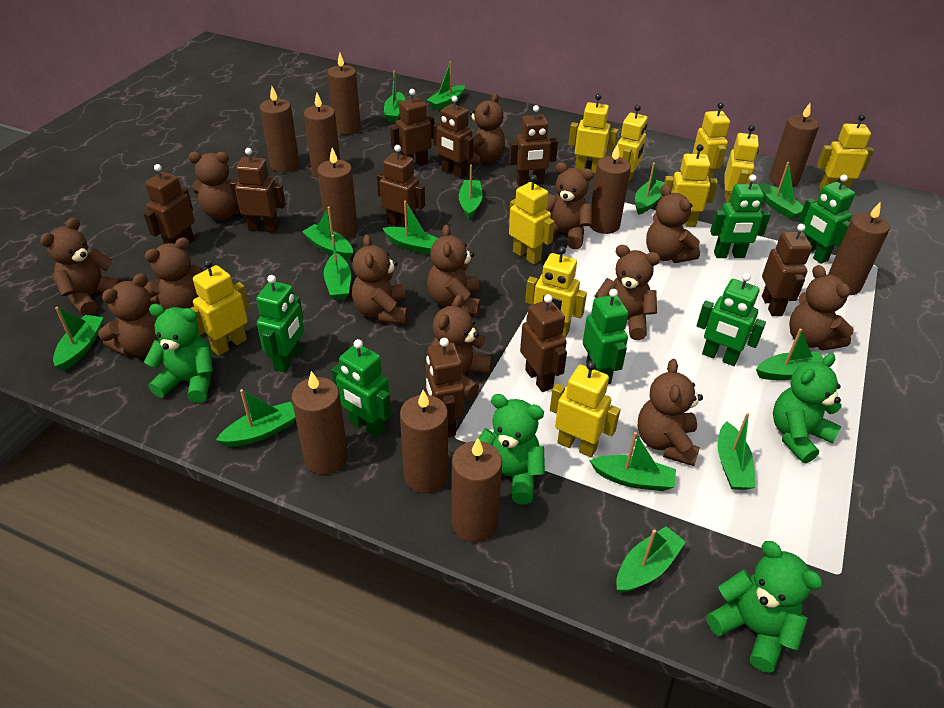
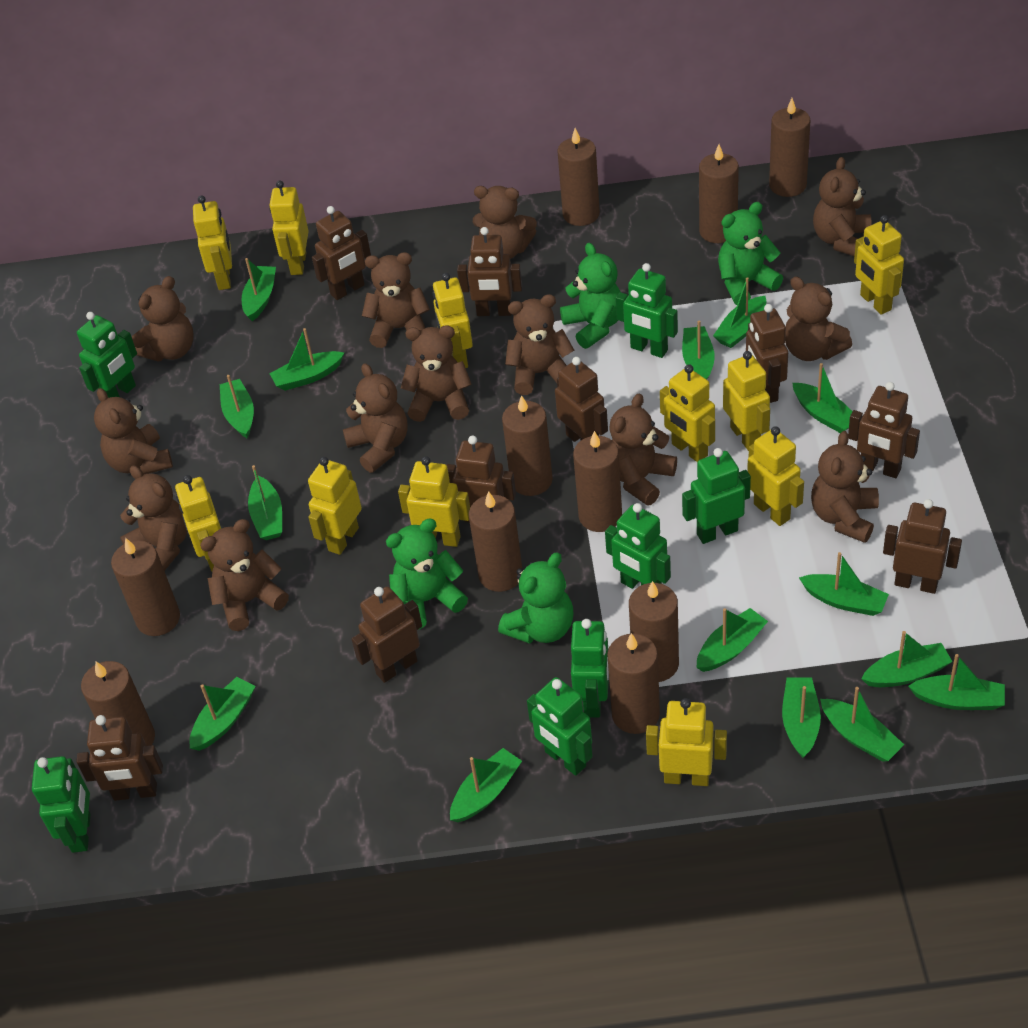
green boat: 14 -> 15
green robot: 6 -> 7
yellow robot: 10 -> 11

